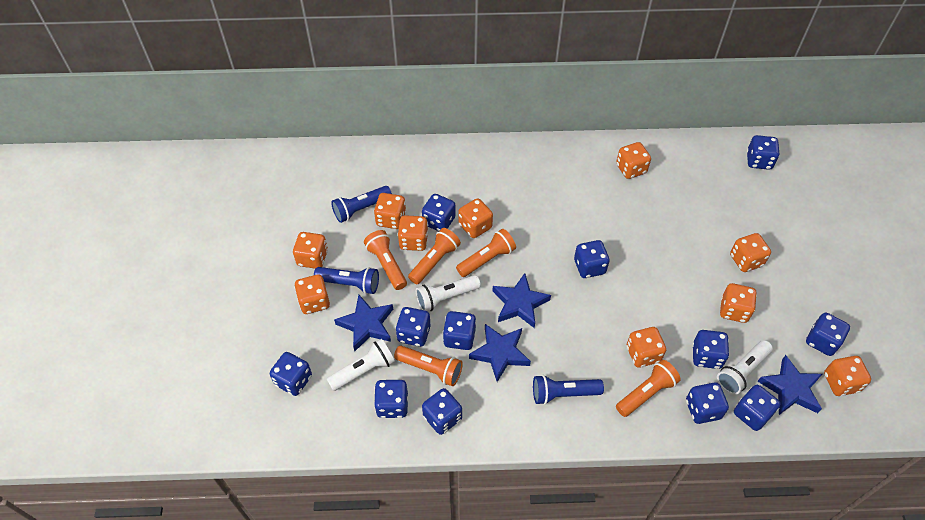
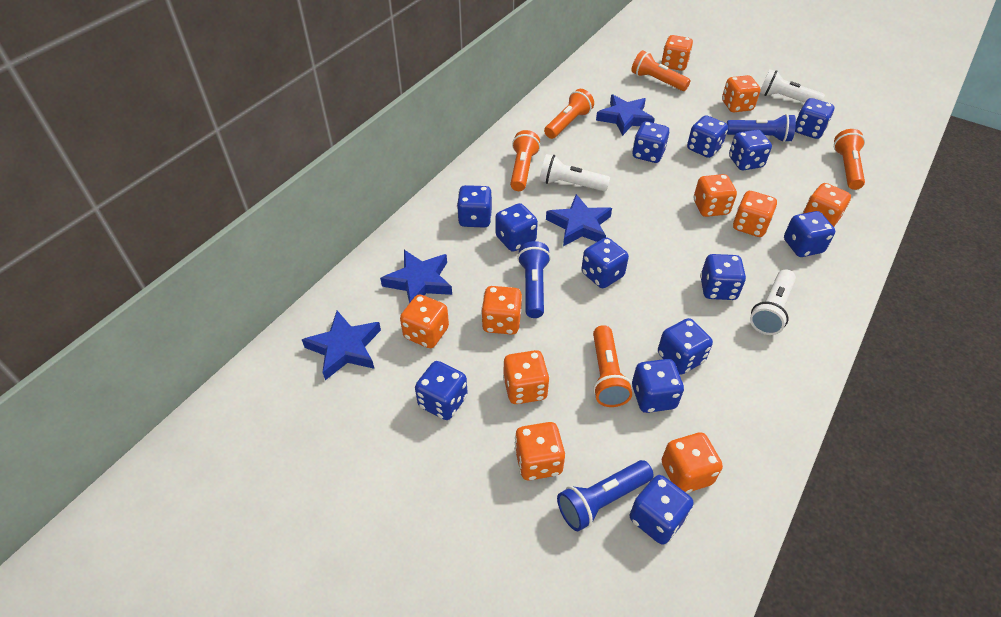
blue dice: 12 -> 13

